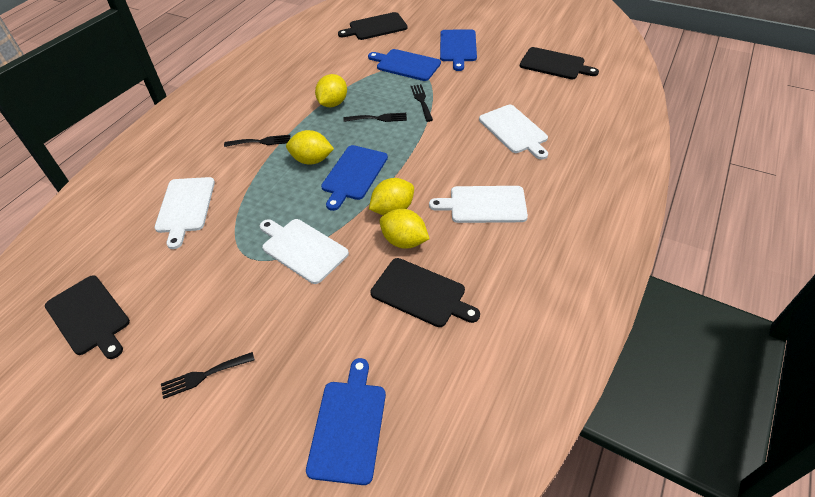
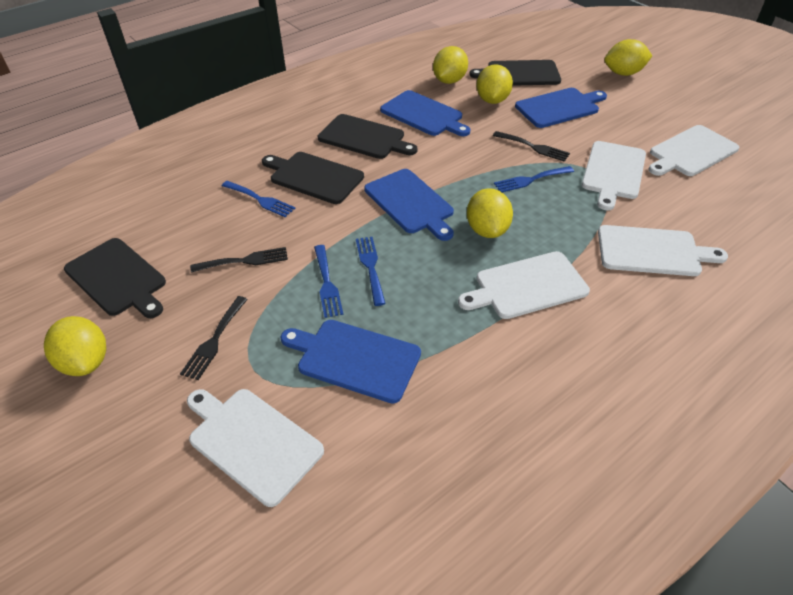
black fork: 4 -> 3
blue fork: 0 -> 4
white cutting board: 4 -> 5
yellow lemon: 4 -> 5

